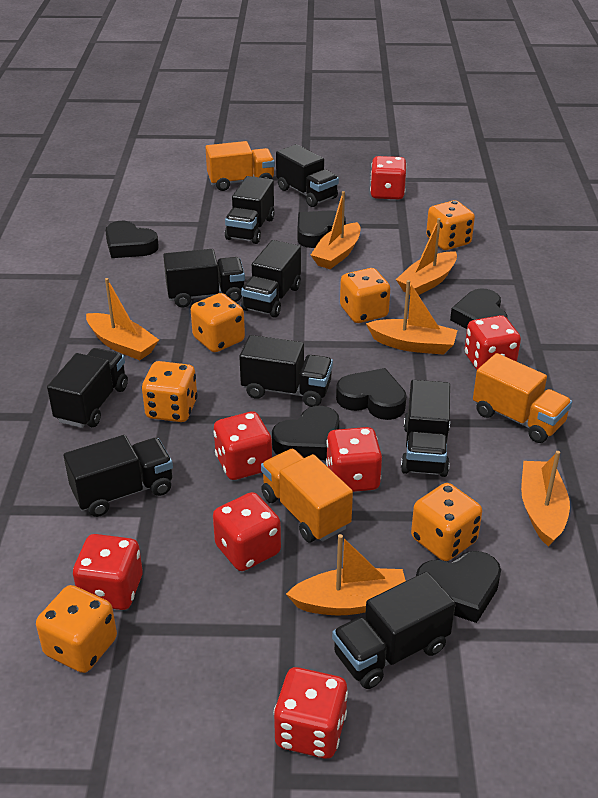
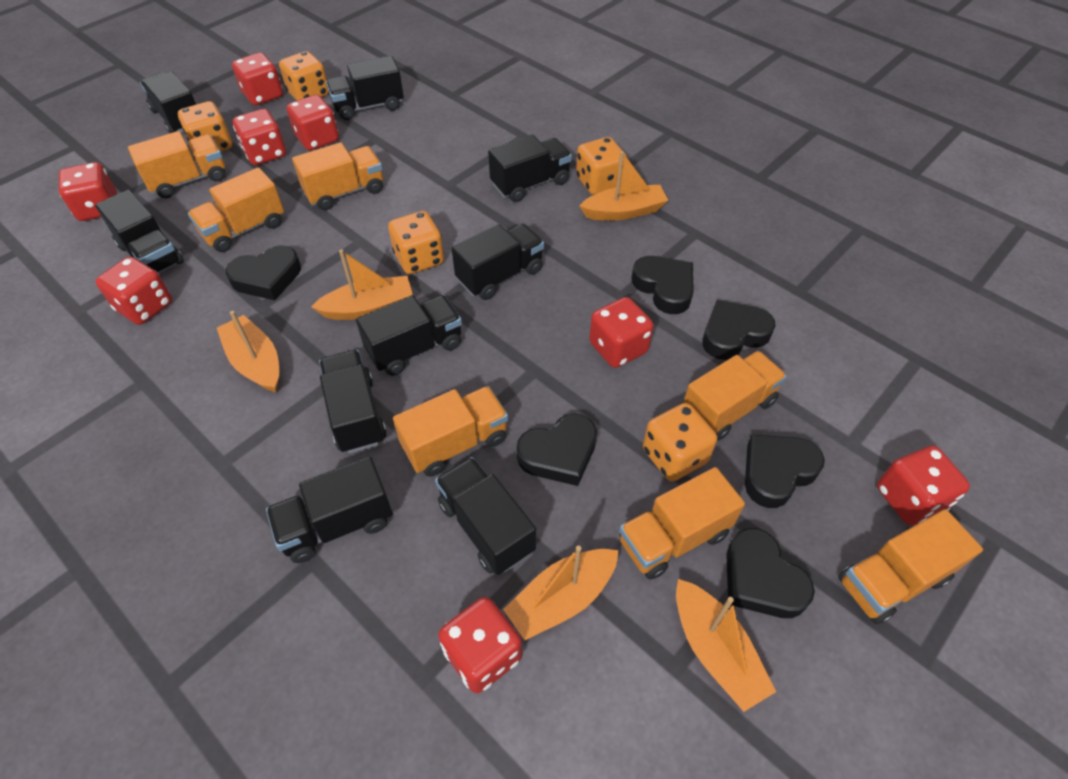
orange boat: 6 -> 5
orange dice: 6 -> 5
orange truck: 3 -> 7
red dice: 7 -> 8

